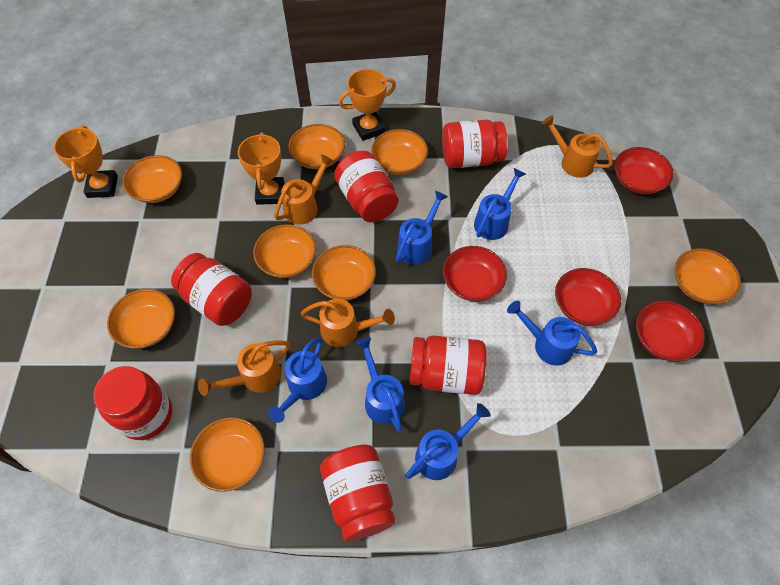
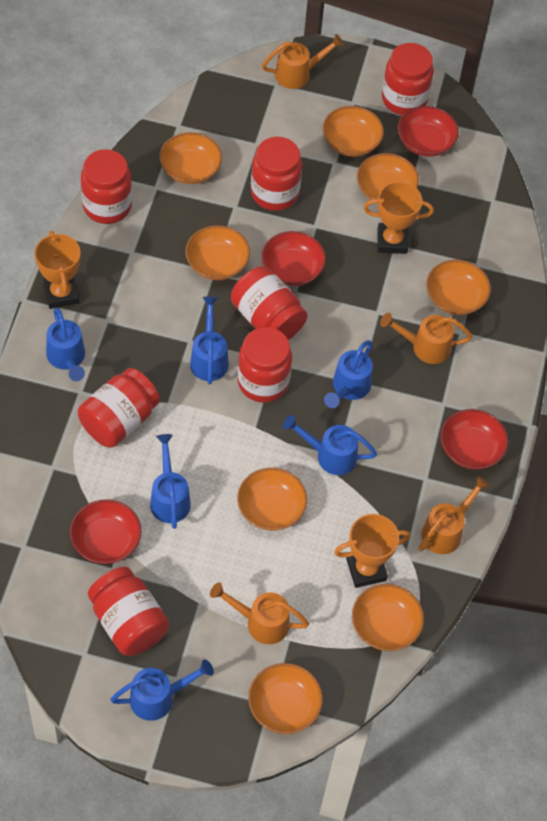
red jar: 6 -> 7

